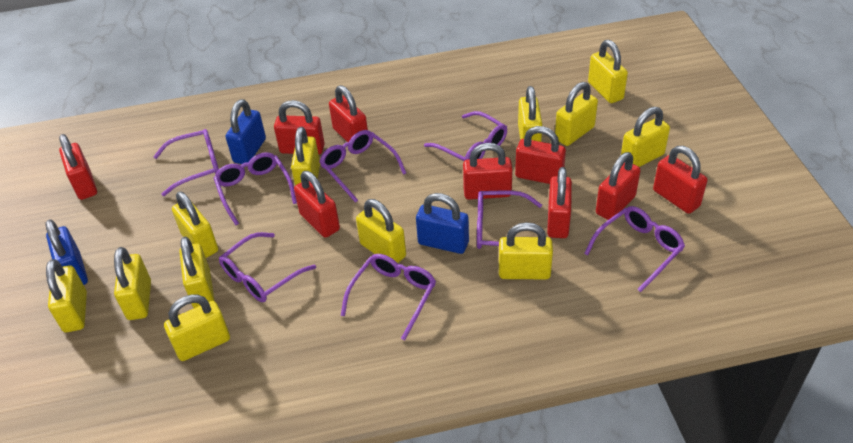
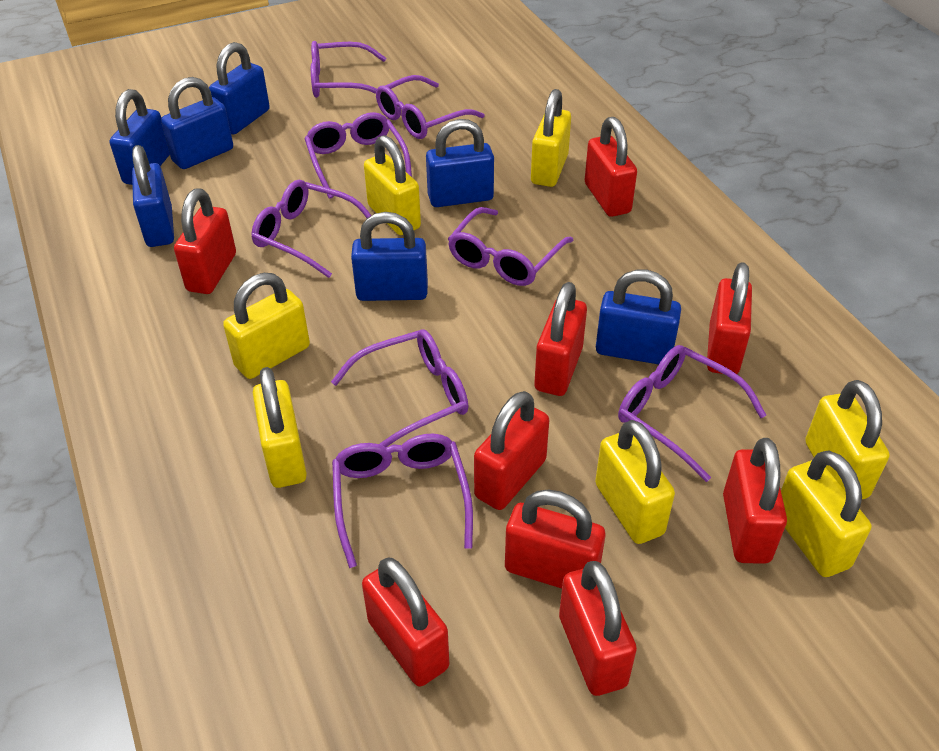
blue padlock: 3 -> 7
yellow padlock: 12 -> 7

